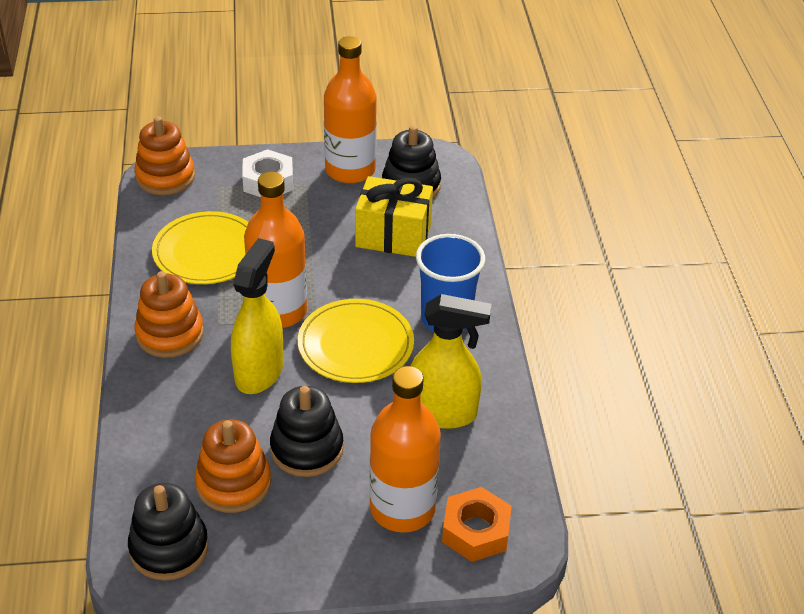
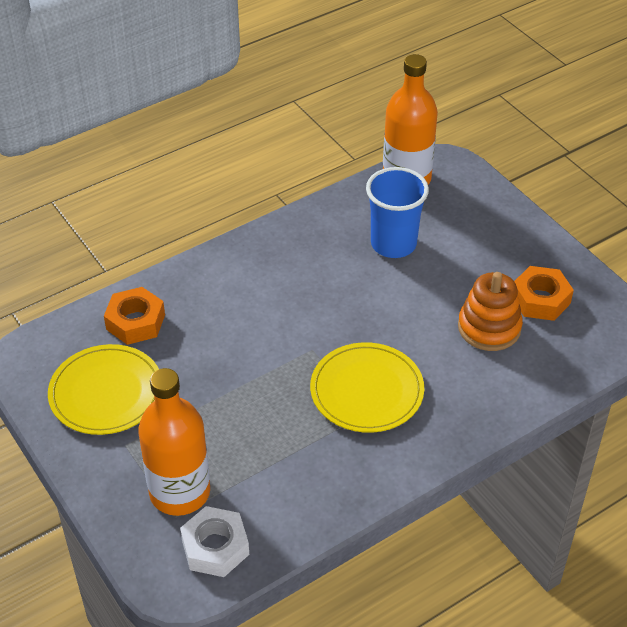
black stacking toy: 3 -> 0
orange bottle: 3 -> 2
orange nut: 1 -> 2
orange stacking toy: 3 -> 1
yellow gift: 1 -> 0
yellow spray bottle: 2 -> 0

